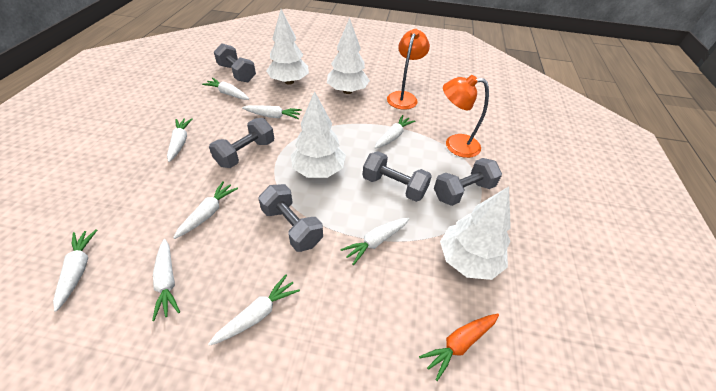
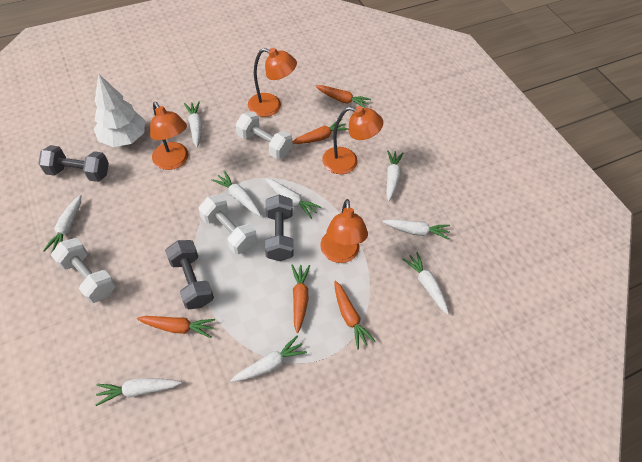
grey dumbbell: 5 -> 3
orange carrot: 1 -> 5
orange lamp: 2 -> 4
white dumbbell: 0 -> 3
white tree: 4 -> 1

